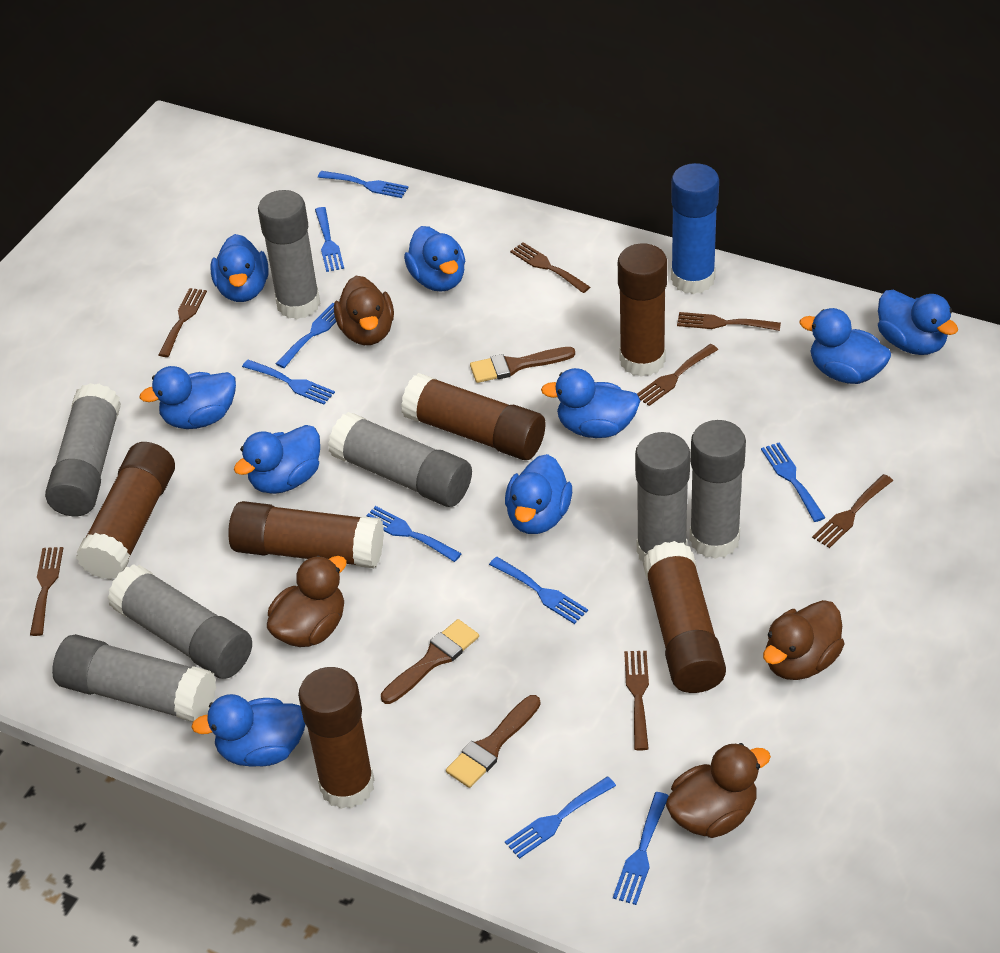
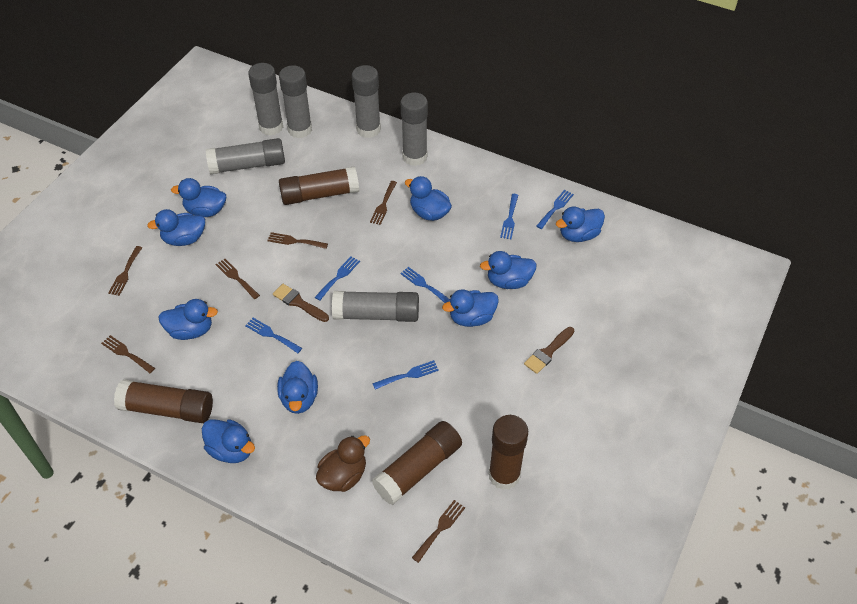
blue fork: 9 -> 6
blue glue stick: 1 -> 0
brown brush: 3 -> 2
brown duck: 4 -> 1
brown fork: 7 -> 6
brown glue stick: 6 -> 4
grey glue stick: 7 -> 6

